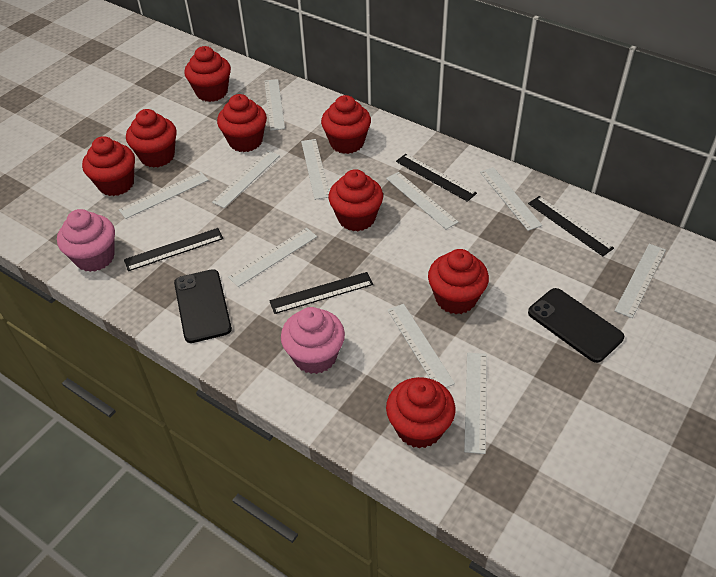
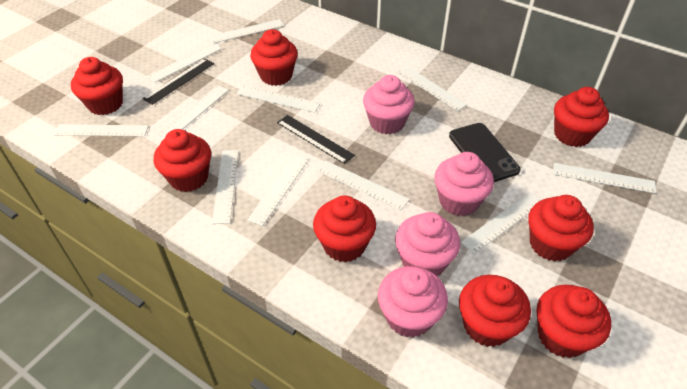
black phone: 2 -> 1
black ruler: 4 -> 2
pink cupcake: 2 -> 4
white ruler: 10 -> 11

